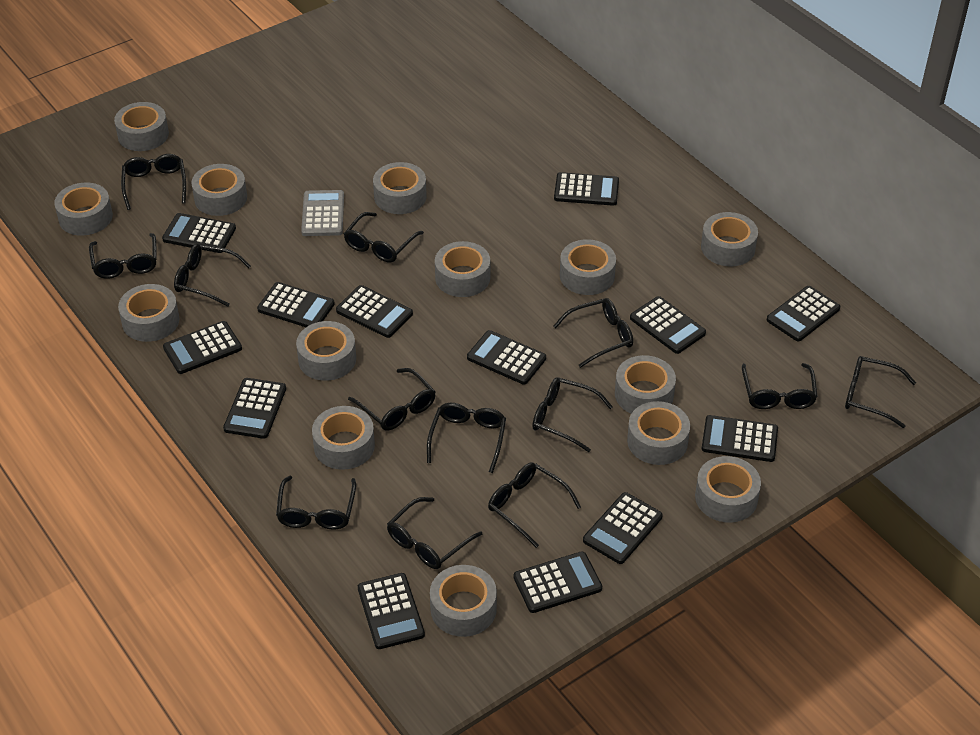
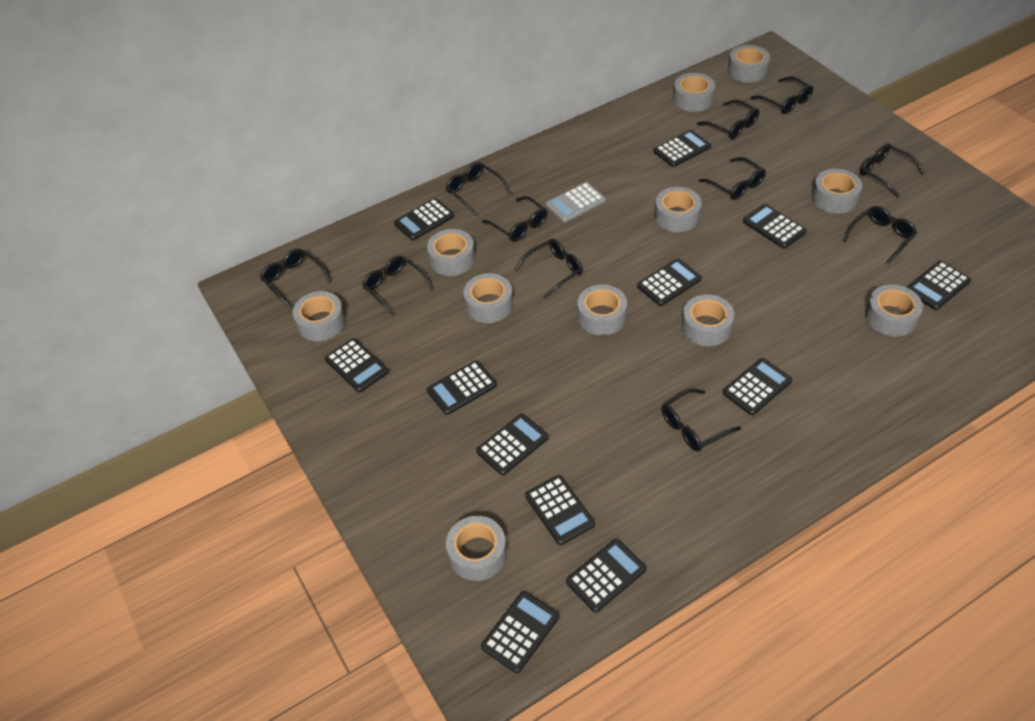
black calculator: 13 -> 12
black glasses: 13 -> 11
grey tape: 14 -> 11

